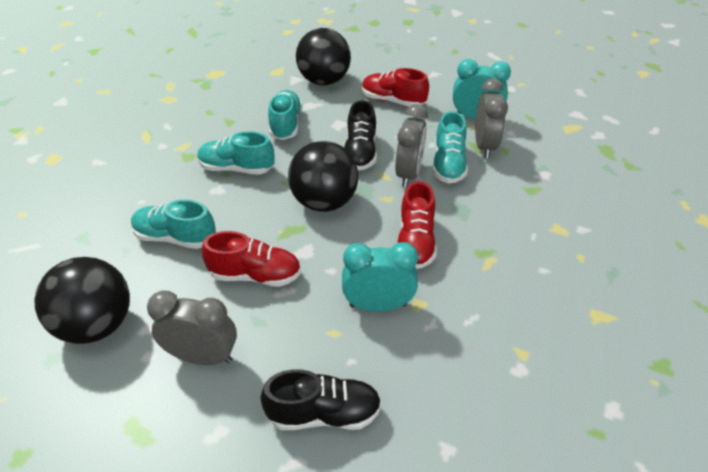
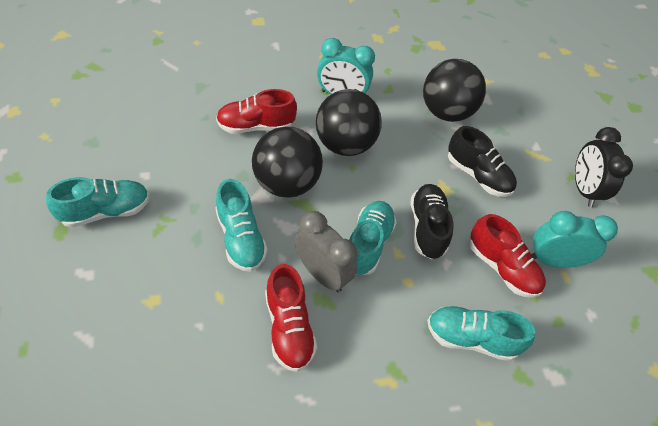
black clock: 0 -> 1
grey clock: 3 -> 1

